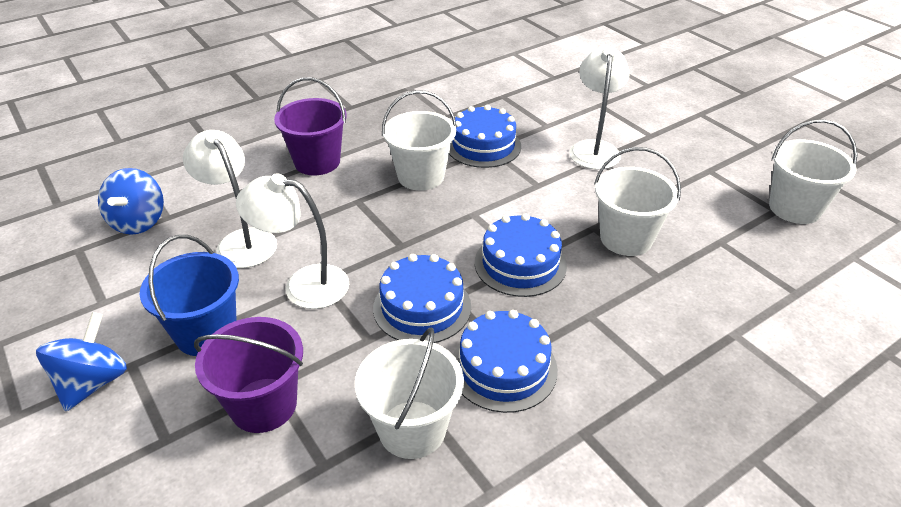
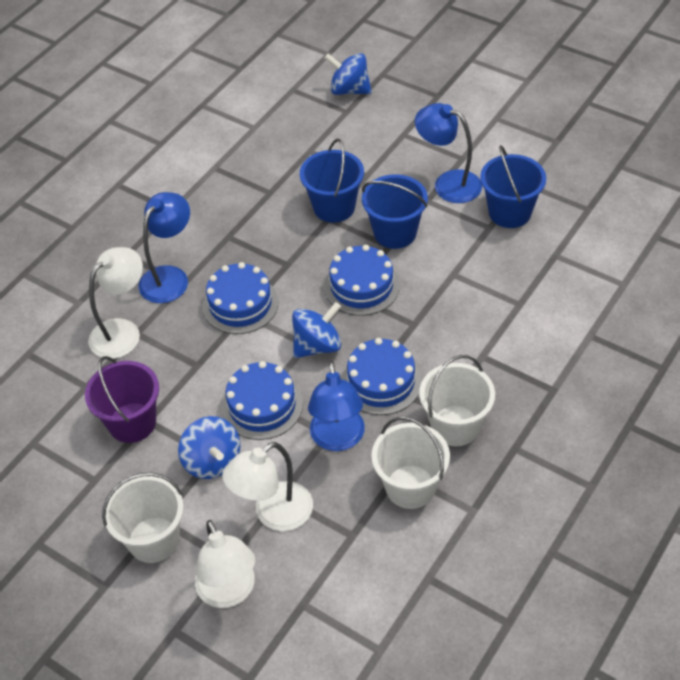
blue bucket: 1 -> 3
blue lamp: 0 -> 3
blue spinning top: 2 -> 3
purple bucket: 2 -> 1
white bucket: 4 -> 3

